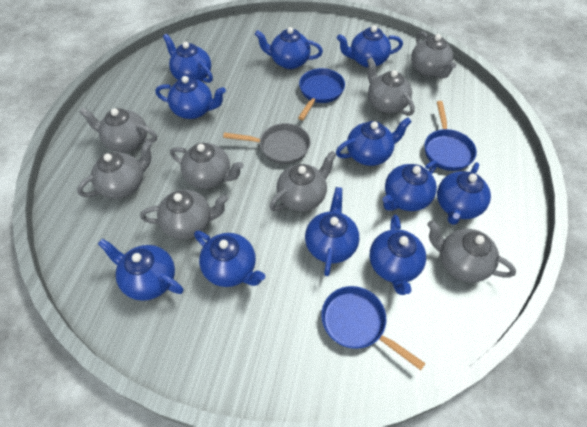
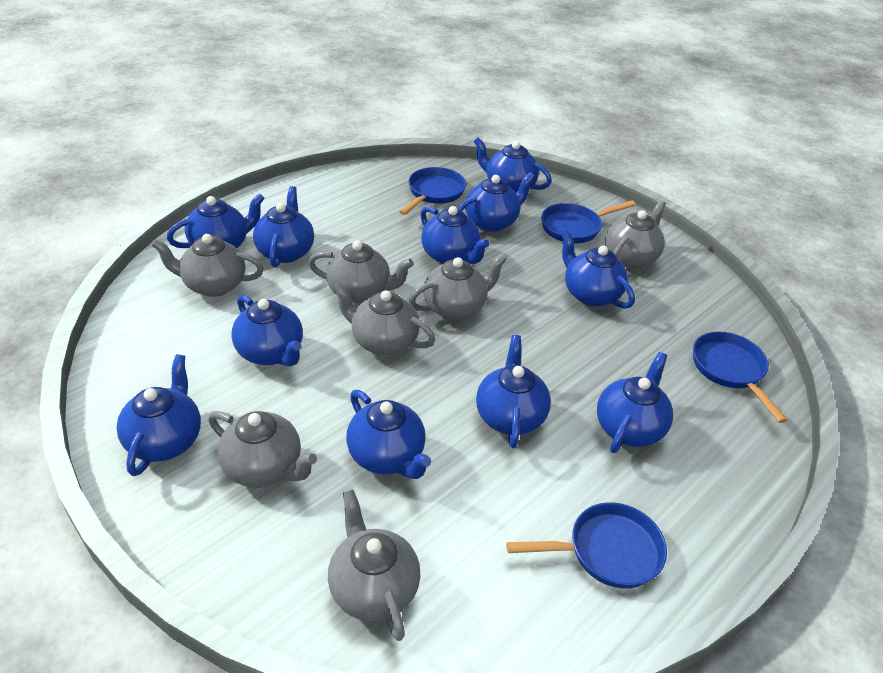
blue pan: 3 -> 4
grey pan: 1 -> 0
grey teapot: 8 -> 7

